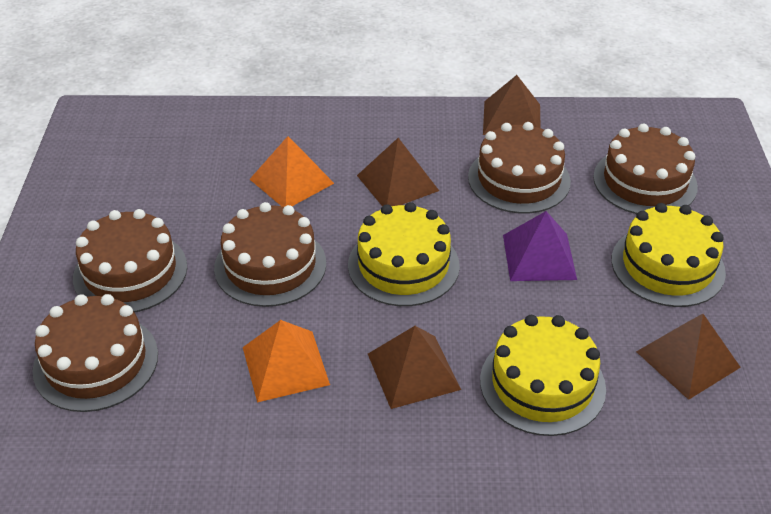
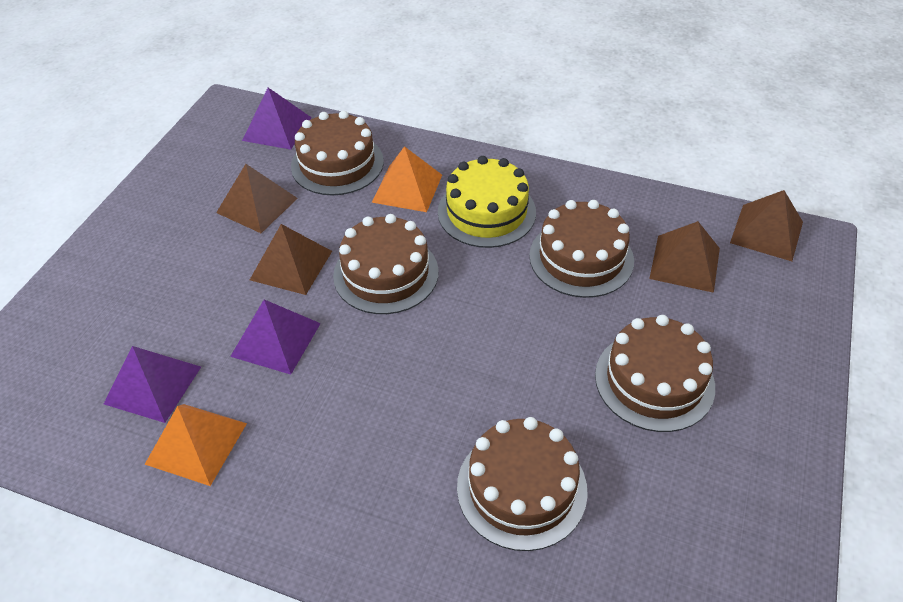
purple pyramid: 1 -> 3
yellow cake: 3 -> 1

